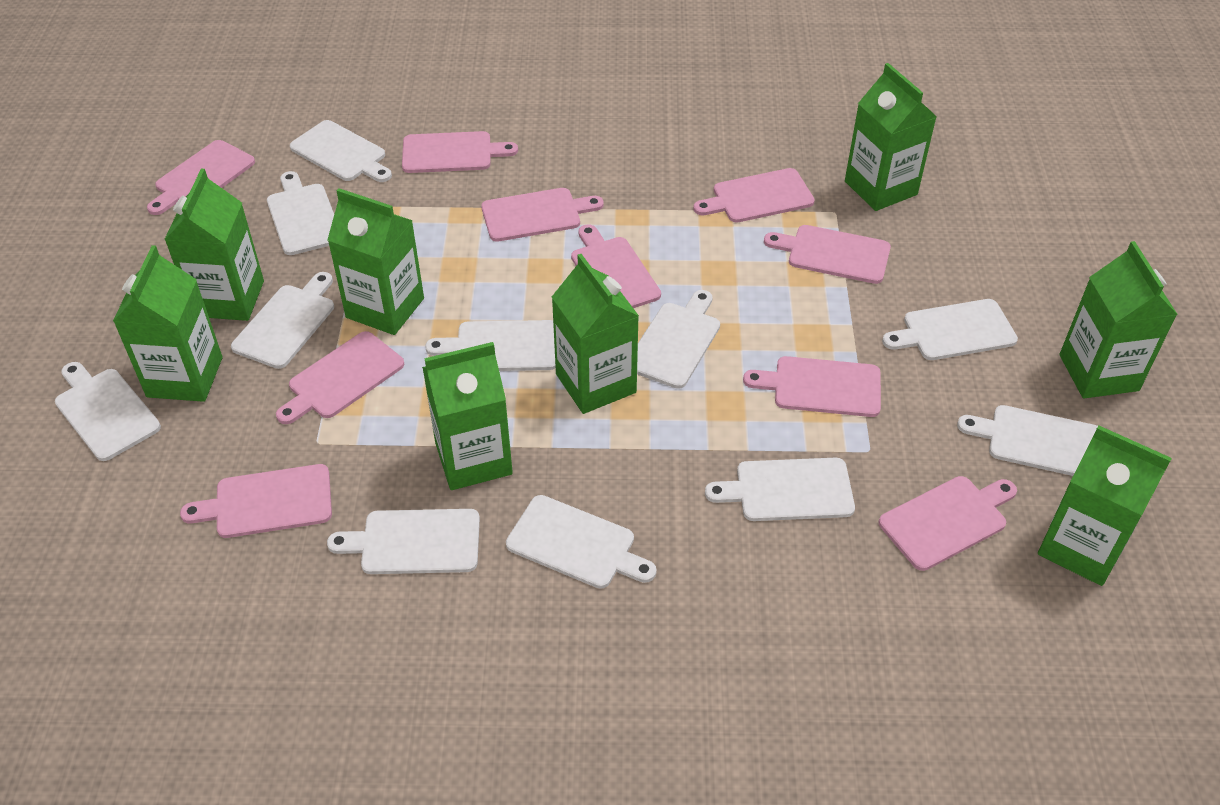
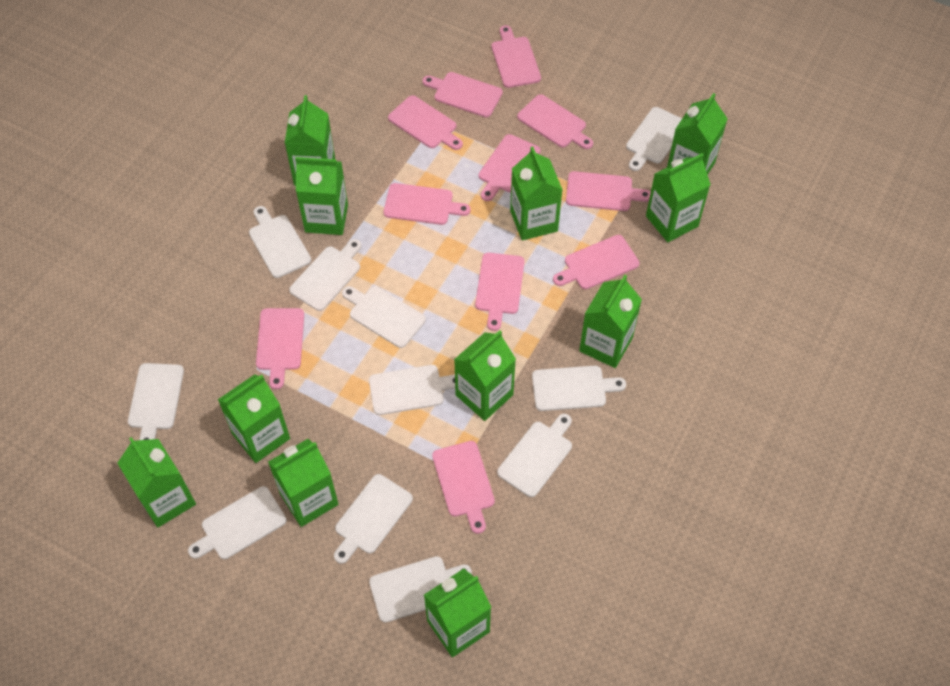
green carton: 8 -> 11
pink cutting board: 10 -> 11

